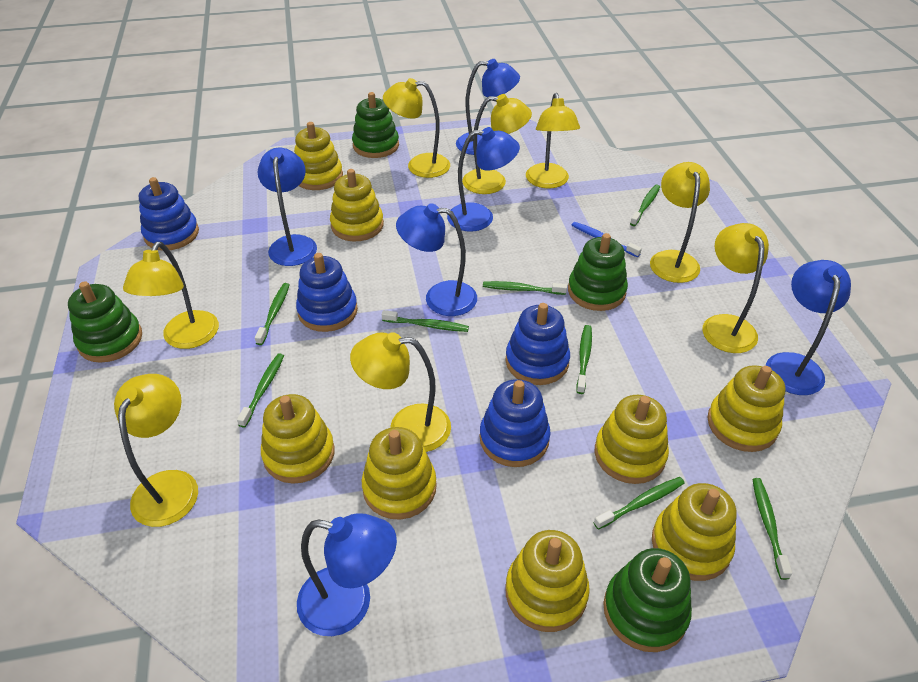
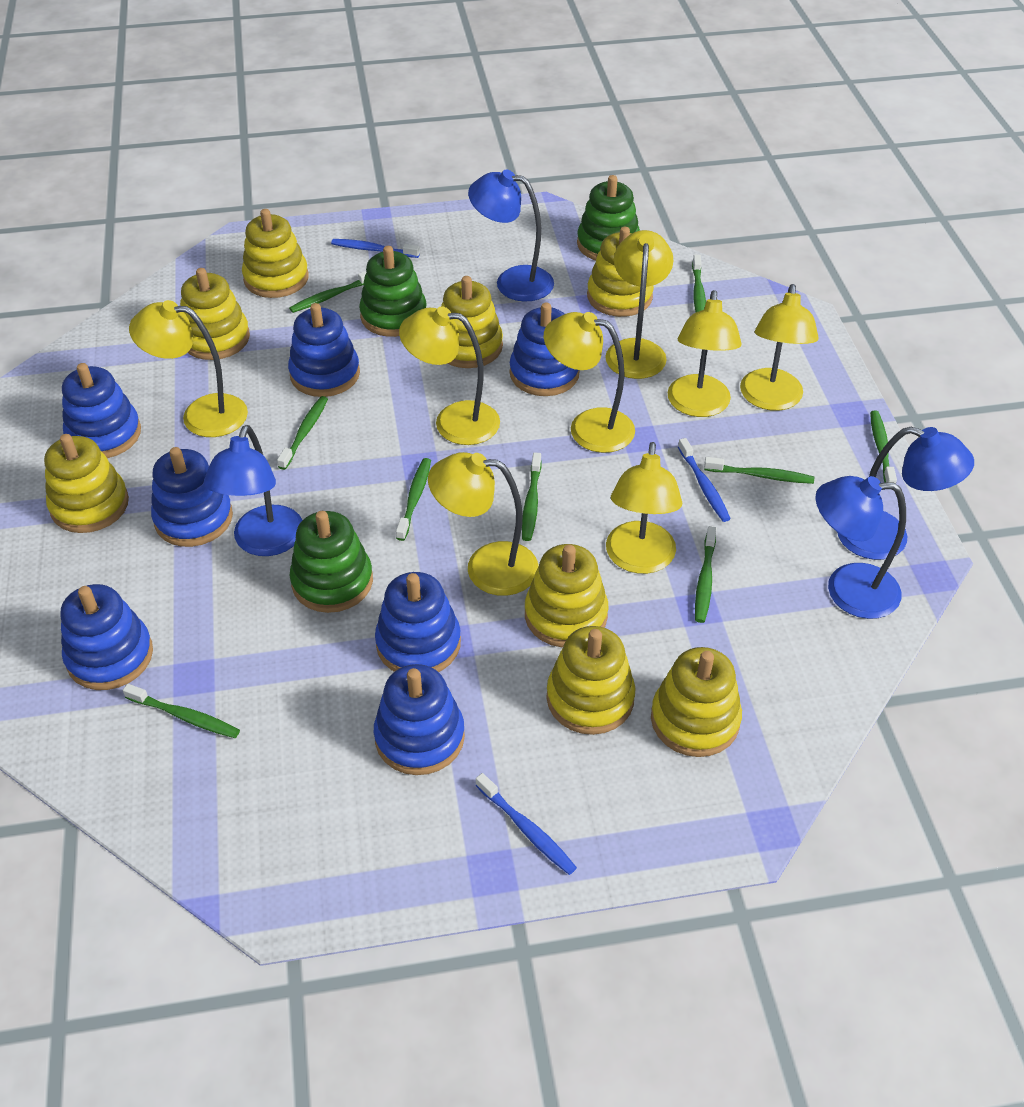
blue lamp: 6 -> 4
blue stacking toy: 4 -> 7
blue toothbrush: 1 -> 3
green stacking toy: 4 -> 3
green toothbrush: 8 -> 9

